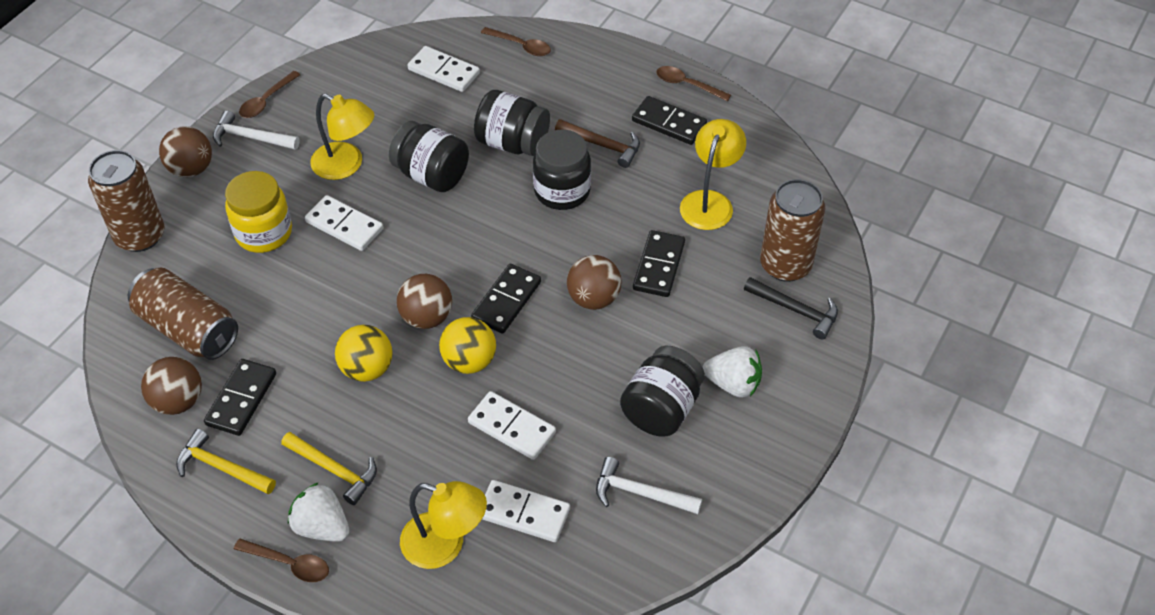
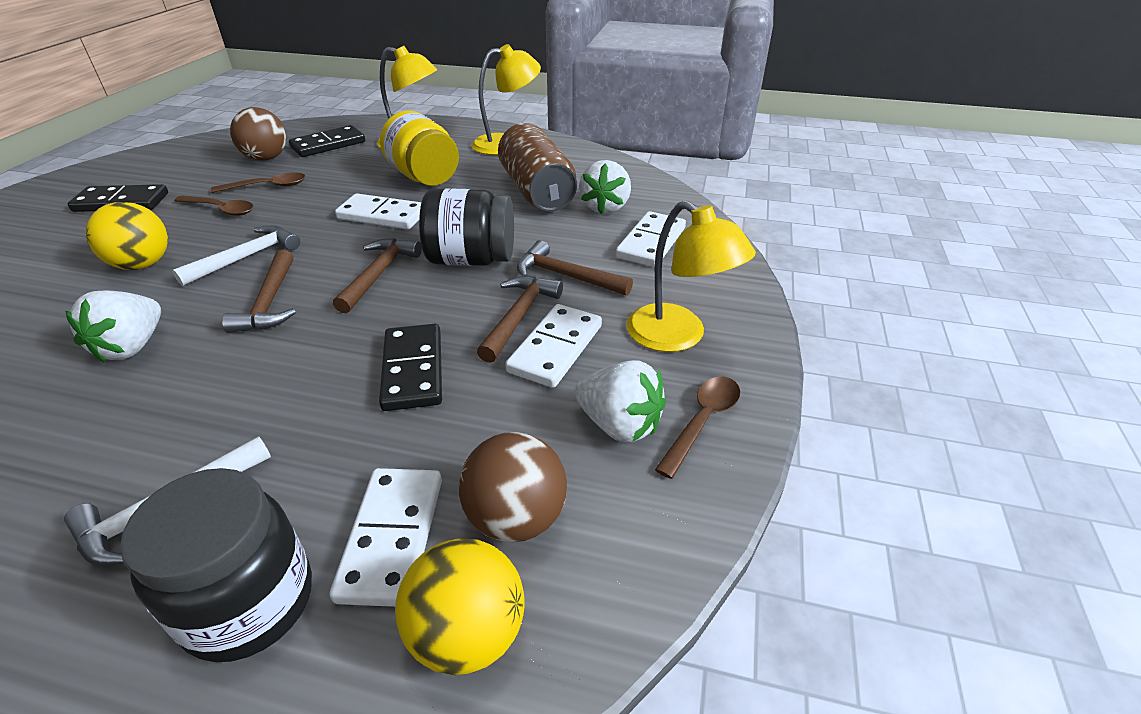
black domino: 4 -> 3
black hammer: 1 -> 0
black jar: 4 -> 2
brown ball: 4 -> 2
brown can: 3 -> 1
brown hammer: 1 -> 4
brown spoon: 4 -> 3
white strawberry: 2 -> 3
yellow hammer: 2 -> 0

